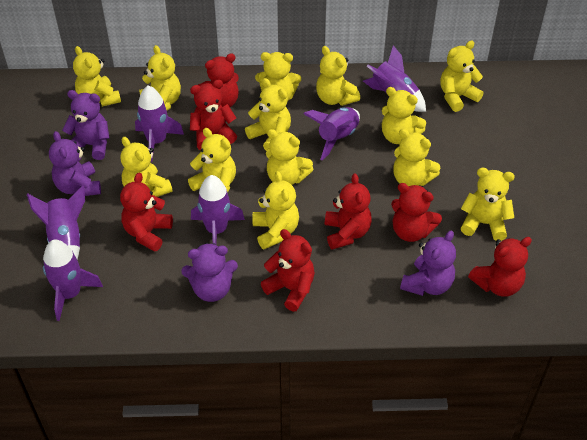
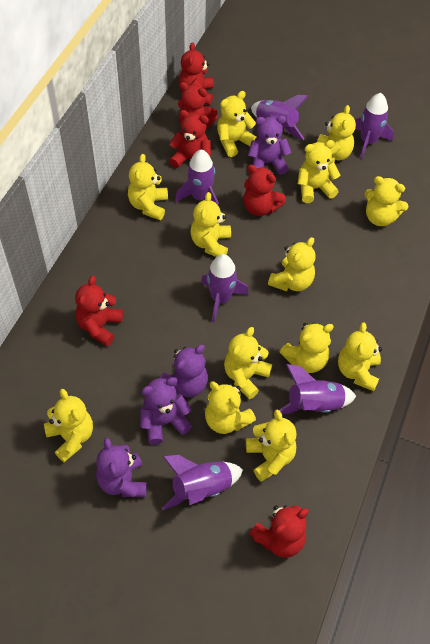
red teddy bear: 7 -> 6

